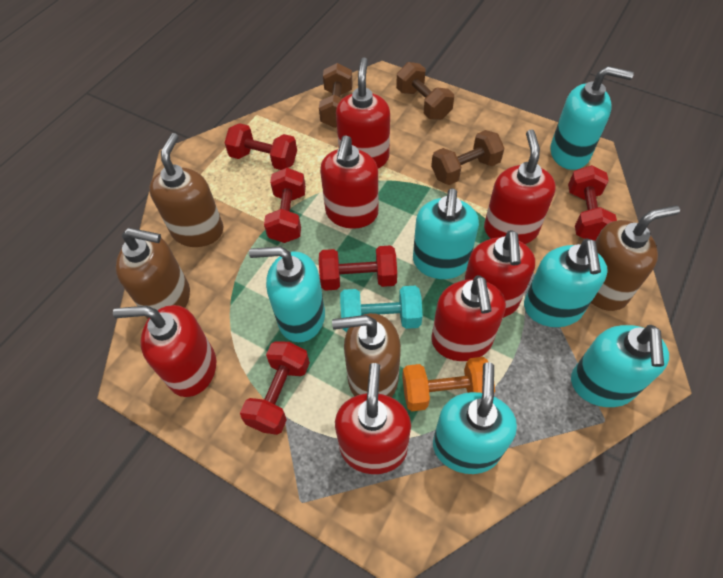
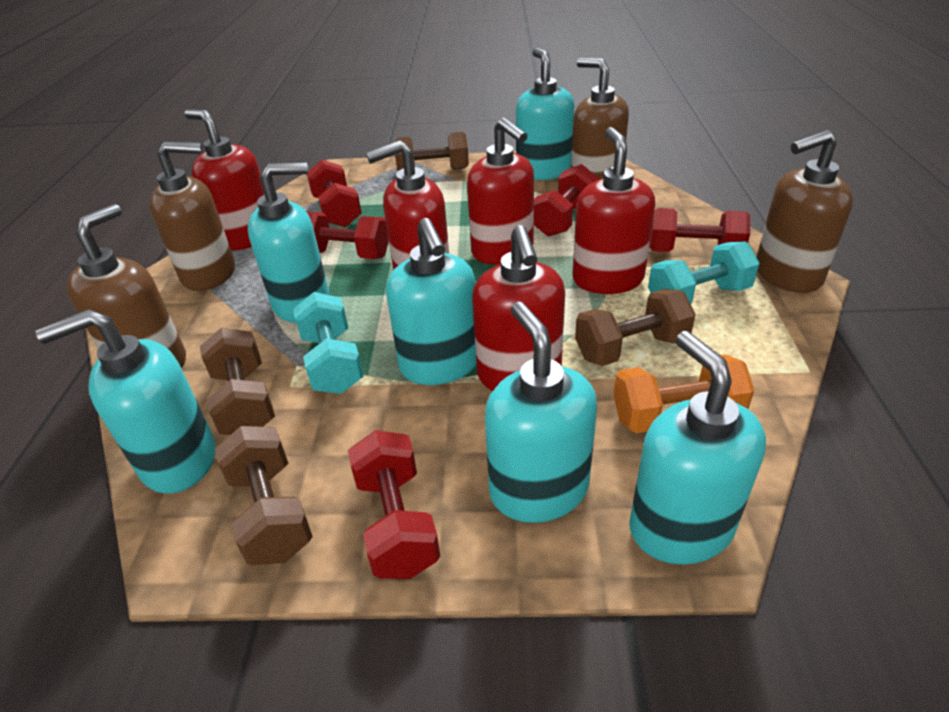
brown dumbbell: 3 -> 4
red soap dispenser: 7 -> 5
turquoise dumbbell: 1 -> 2

